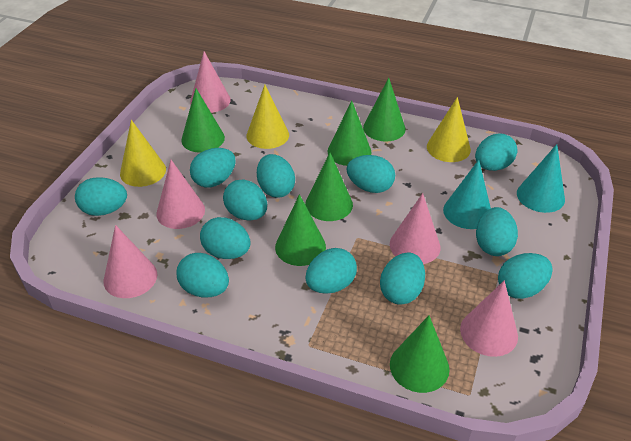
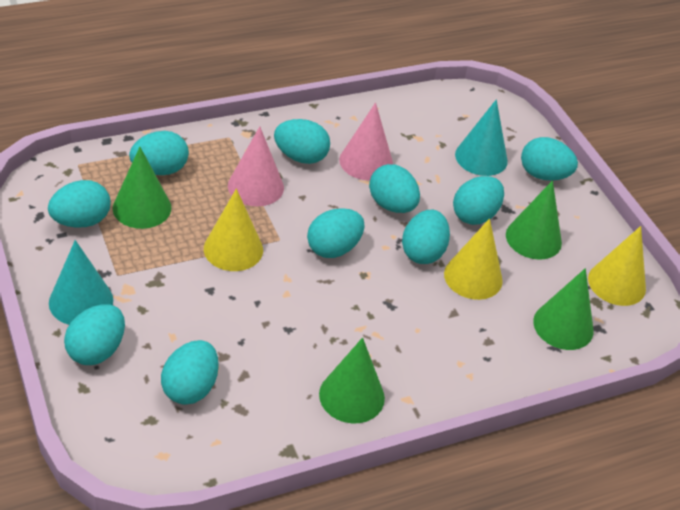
green cone: 6 -> 4
pink cone: 5 -> 2
turquoise egg: 12 -> 10

